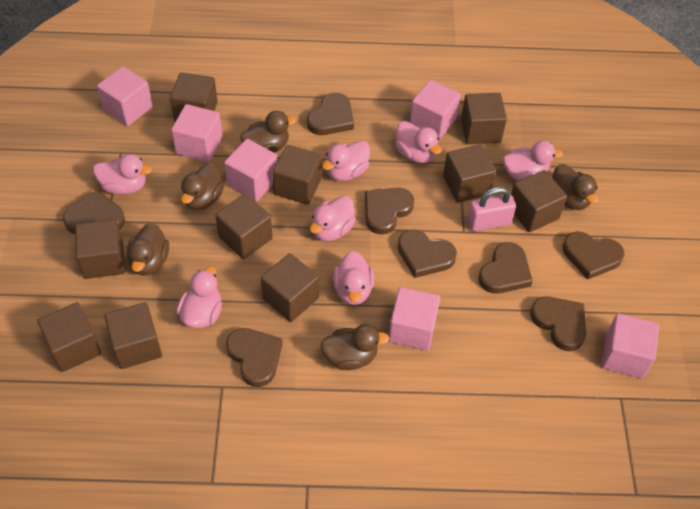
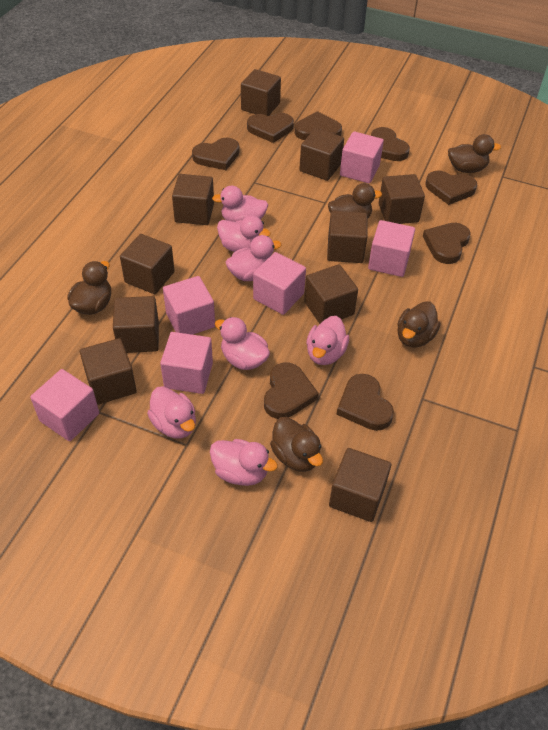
pink padlock: 1 -> 0

